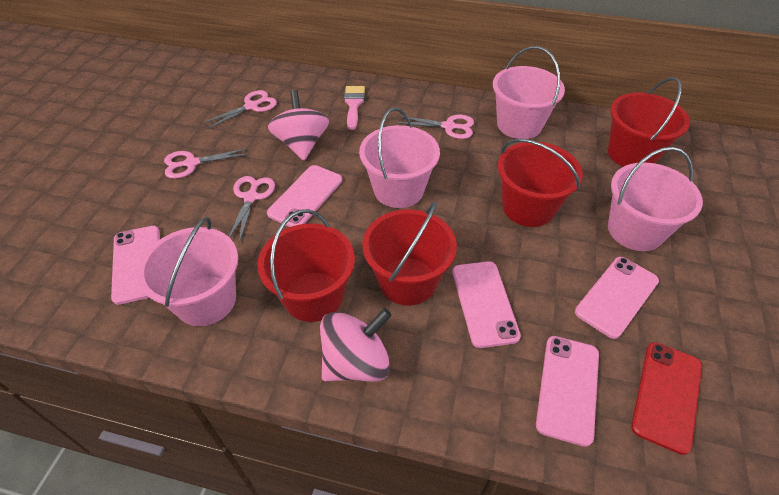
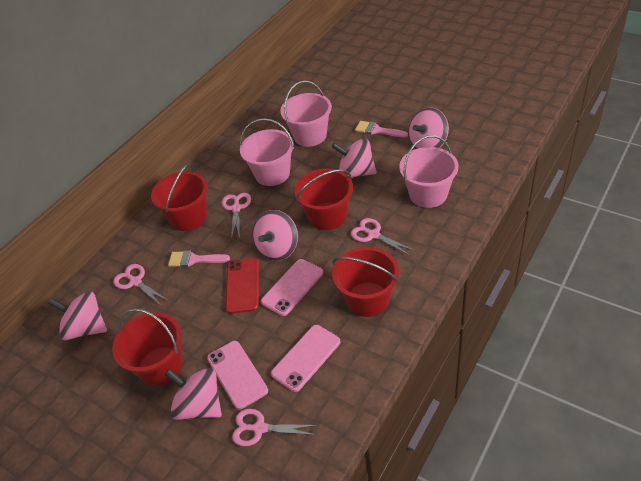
pink brush: 1 -> 2
pink bucket: 4 -> 3
pink phone: 5 -> 3
pink spinning top: 2 -> 5

